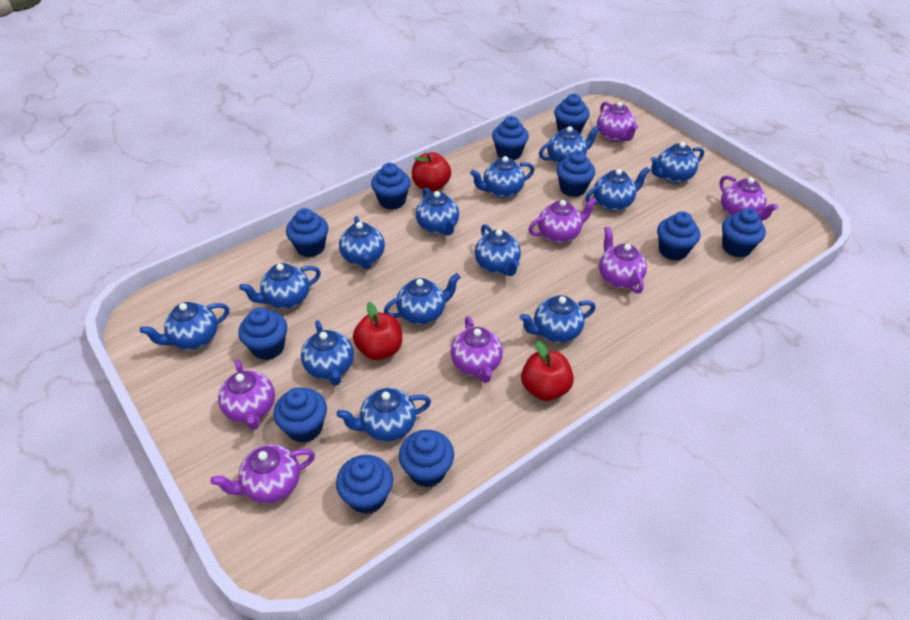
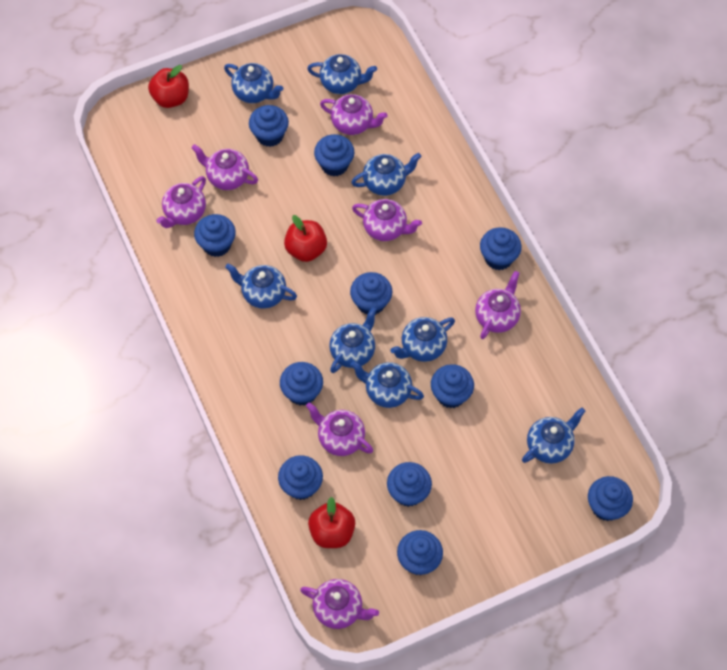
blue teapot: 13 -> 8

